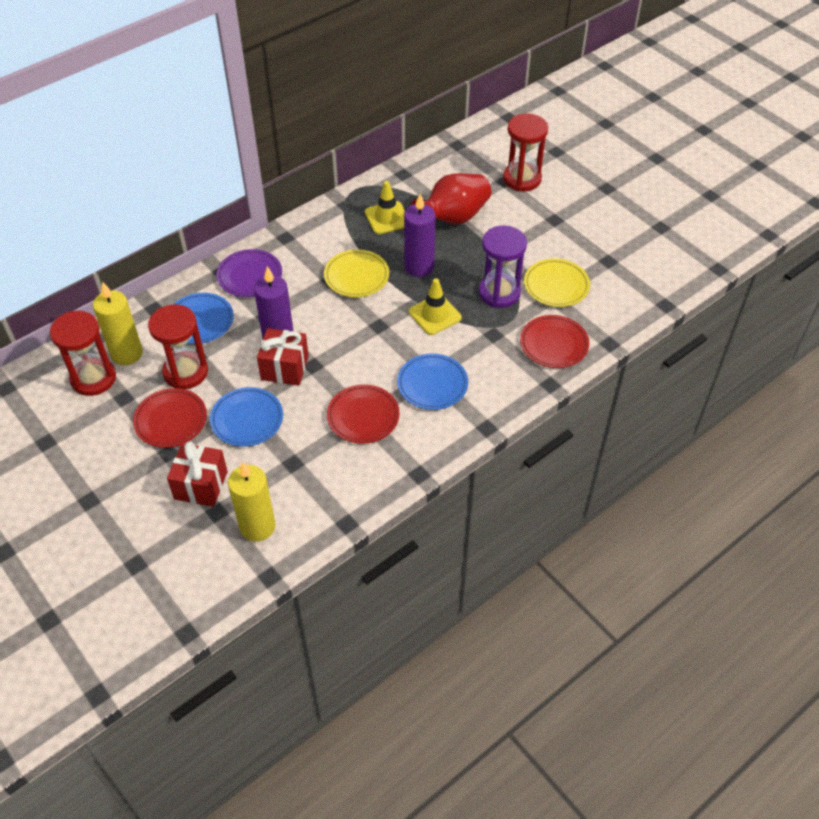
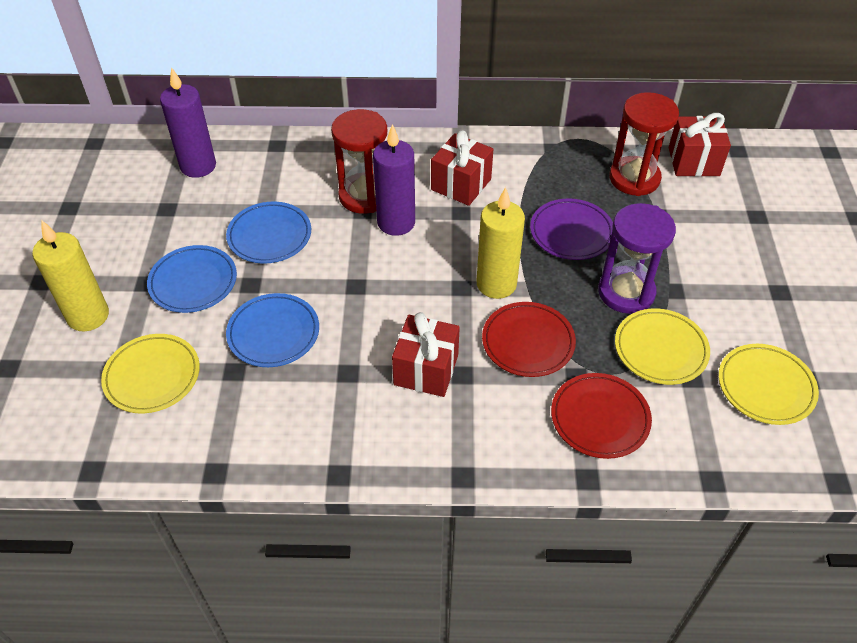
red gift: 2 -> 3
red hourglass: 3 -> 2
red plate: 3 -> 2
red vase: 1 -> 0
yellow plate: 2 -> 3
yellow traffic cone: 2 -> 0

